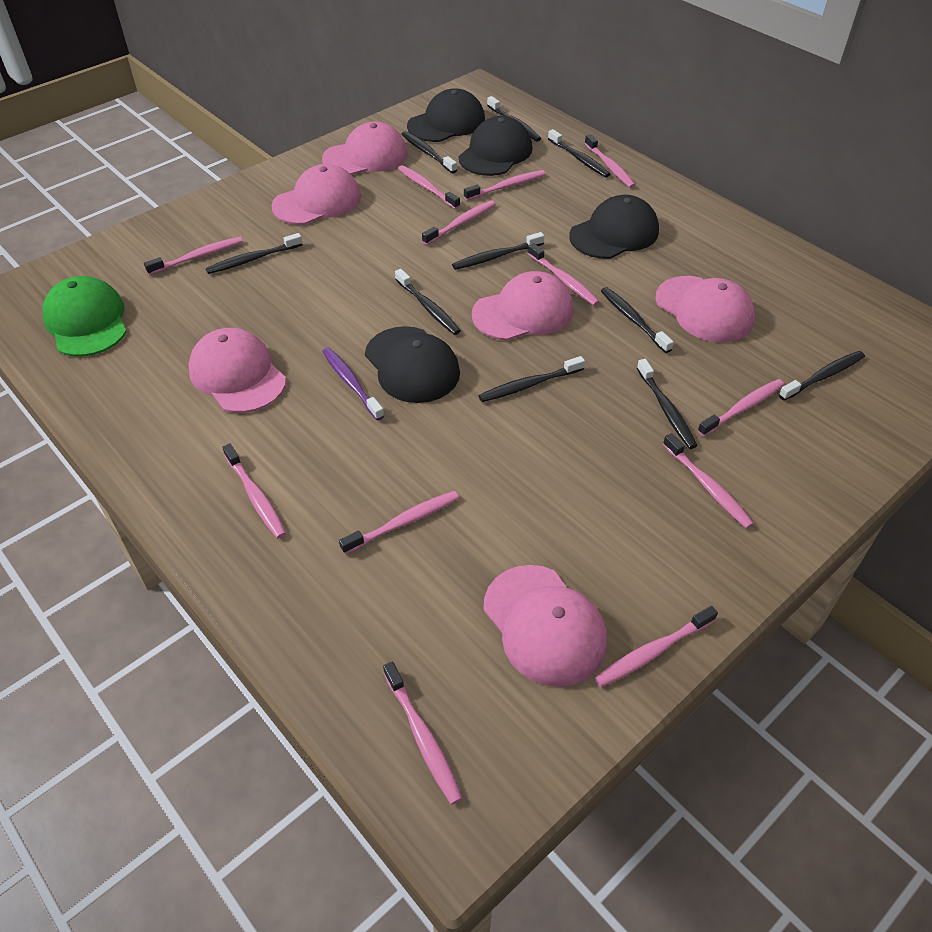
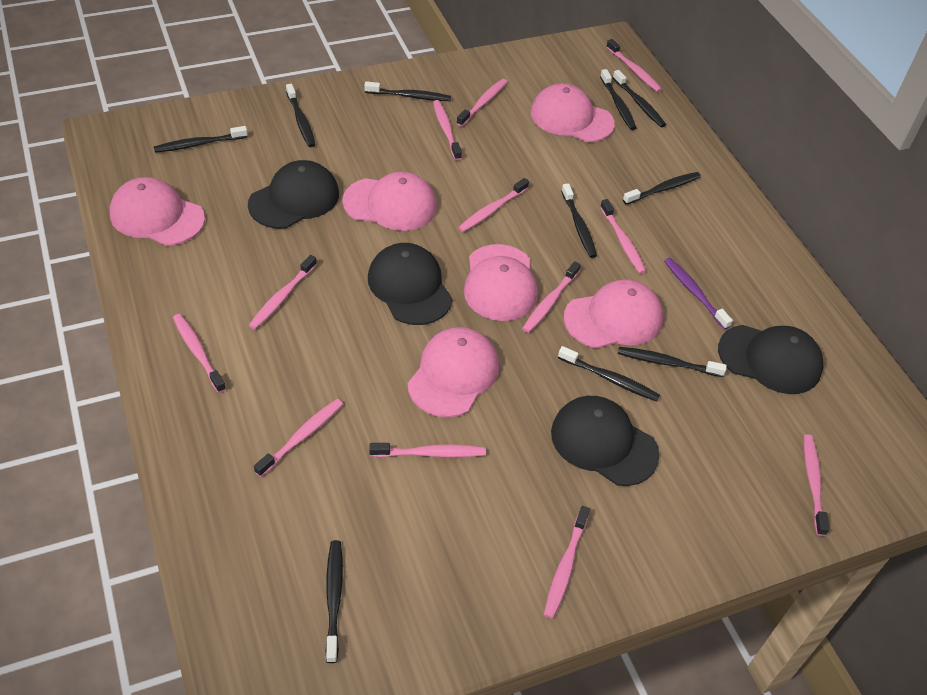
green cap: 1 -> 0

